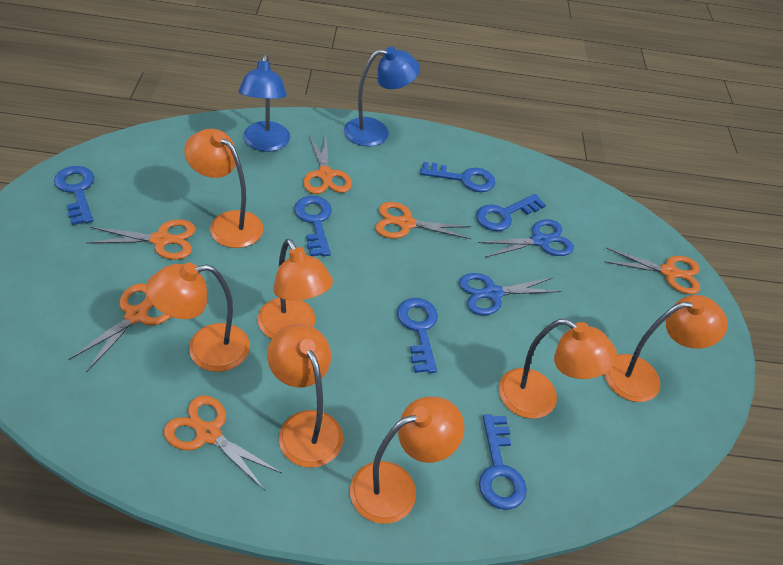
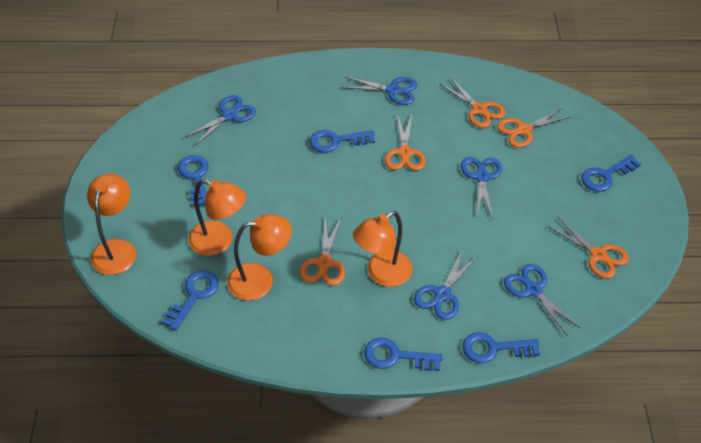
blue lamp: 2 -> 0
blue scissors: 2 -> 5
orange lamp: 7 -> 4
orange scissors: 6 -> 5

